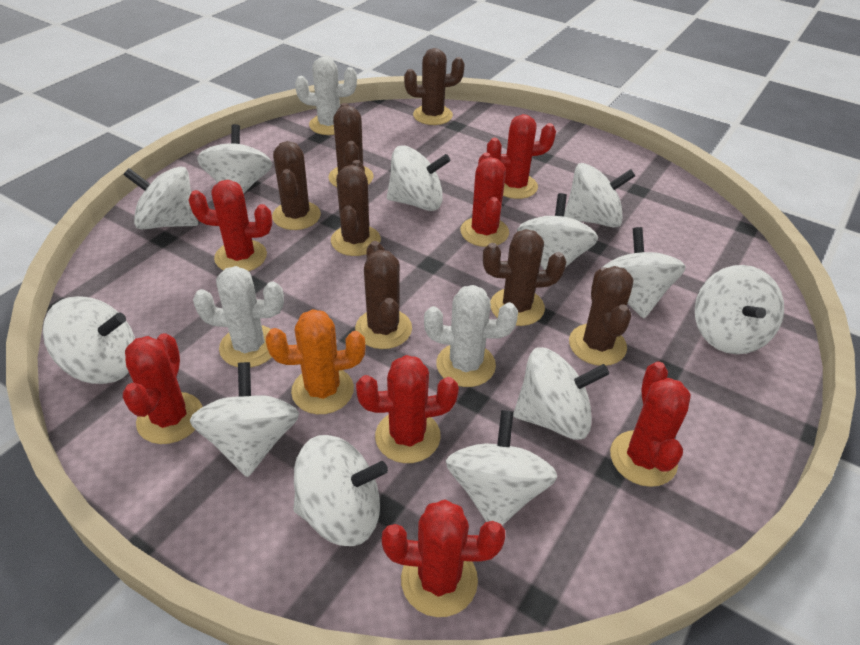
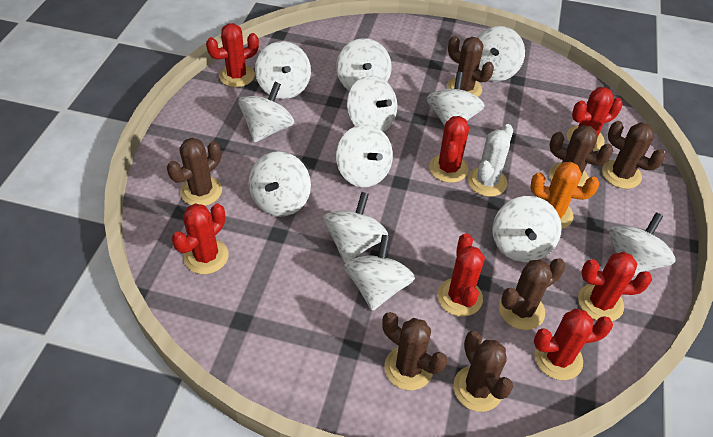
white cactus: 3 -> 1

